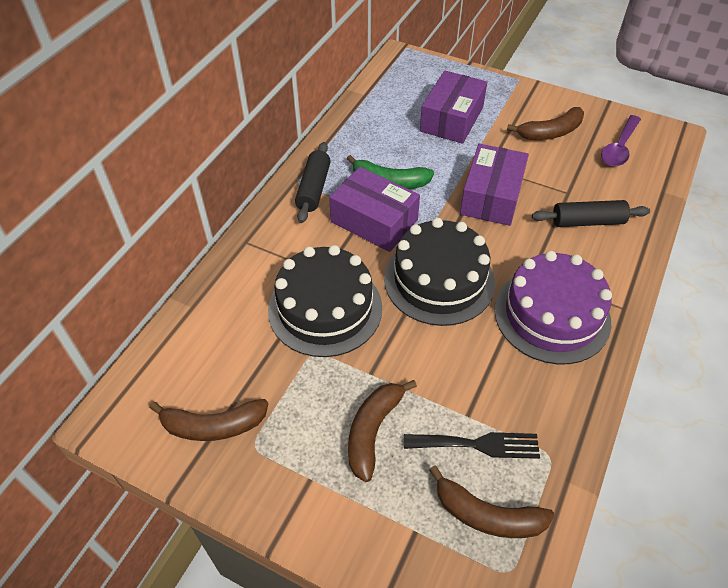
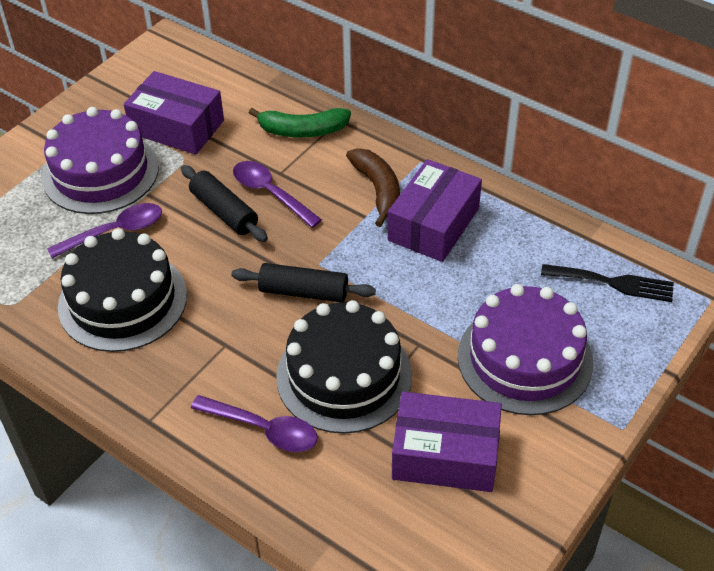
brown banana: 4 -> 1
purple cake: 1 -> 2
purple spoon: 1 -> 3

